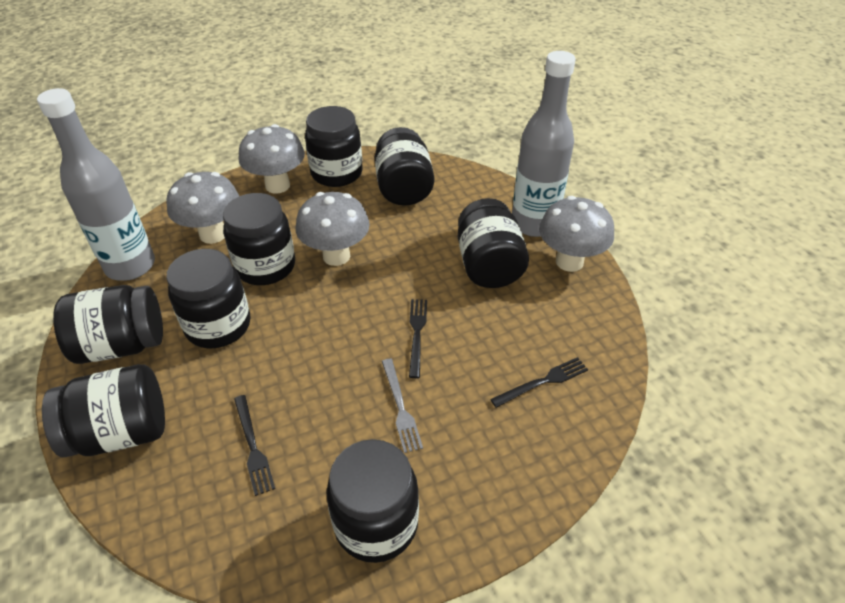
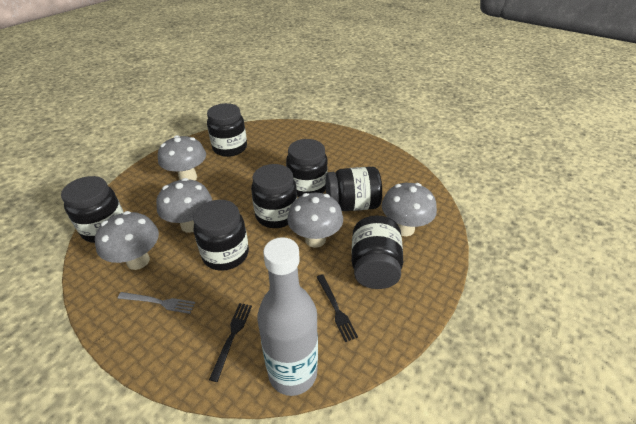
black fork: 3 -> 2
black jar: 8 -> 7
grey bottle: 2 -> 1
grey mushroom: 4 -> 5

